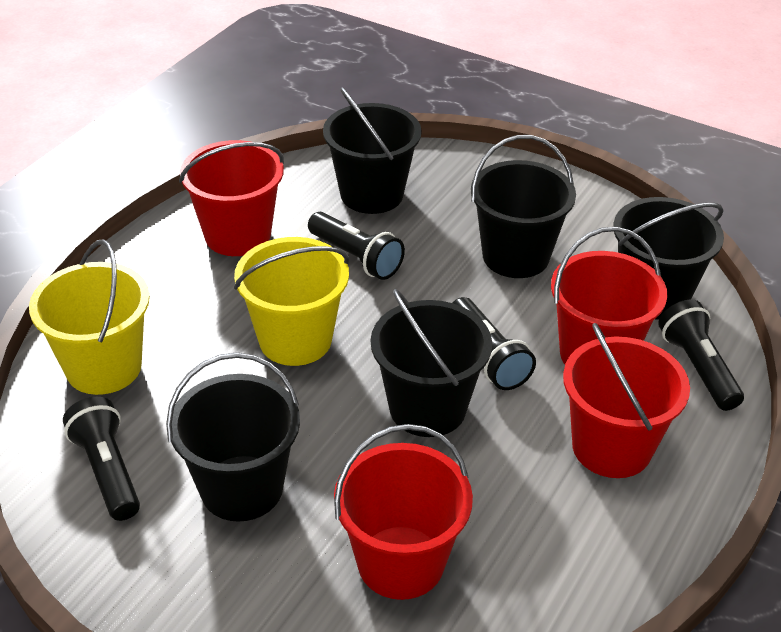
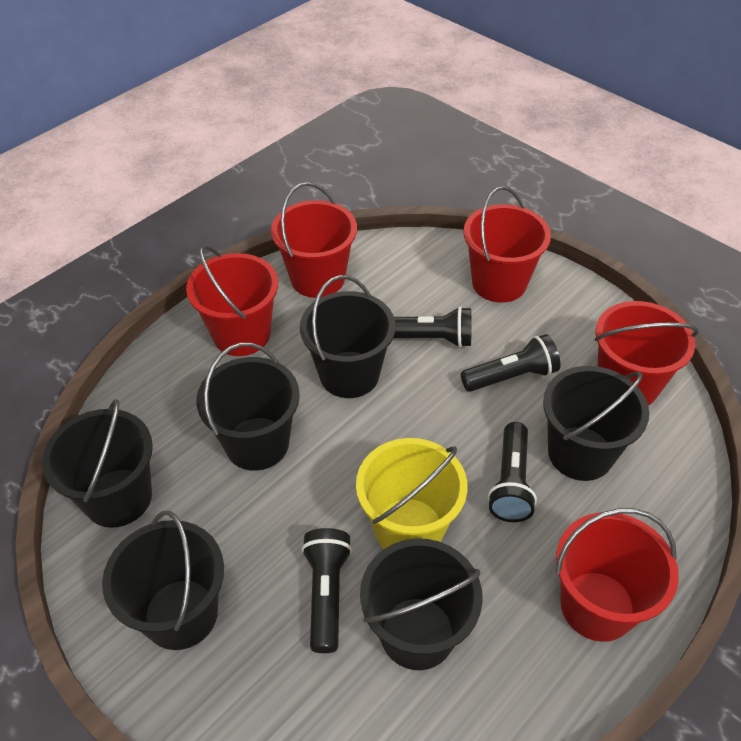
black bucket: 5 -> 6
red bucket: 4 -> 5
yellow bucket: 2 -> 1

